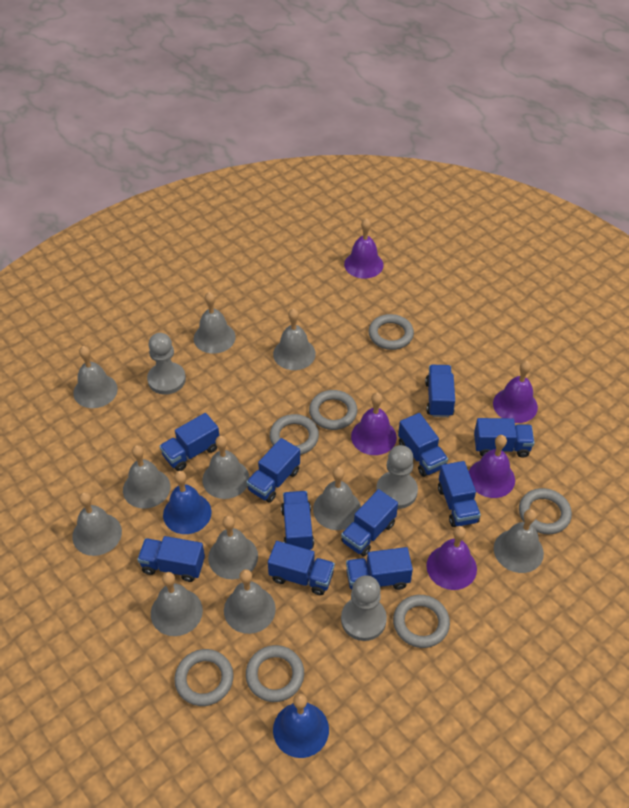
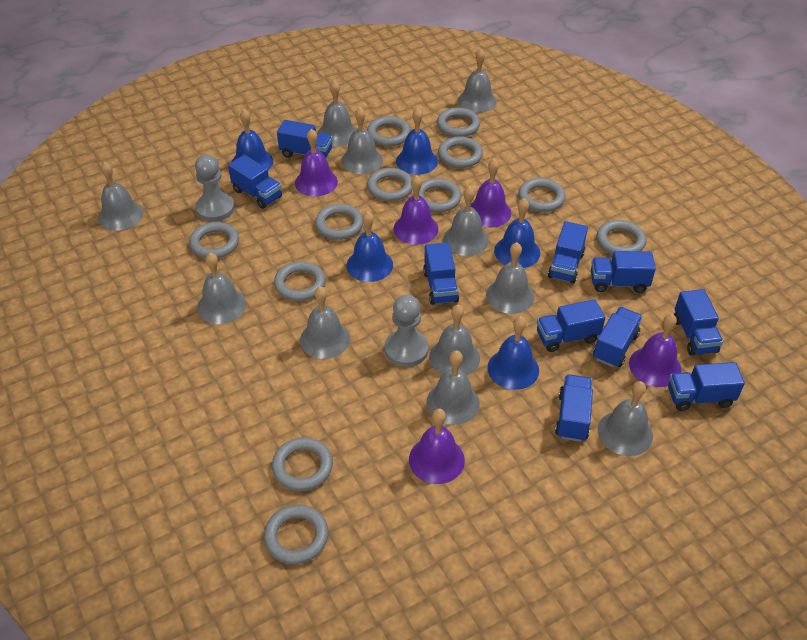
blue bell: 2 -> 5
blue truck: 11 -> 10
grey pawn: 3 -> 2
grey ring: 7 -> 12

